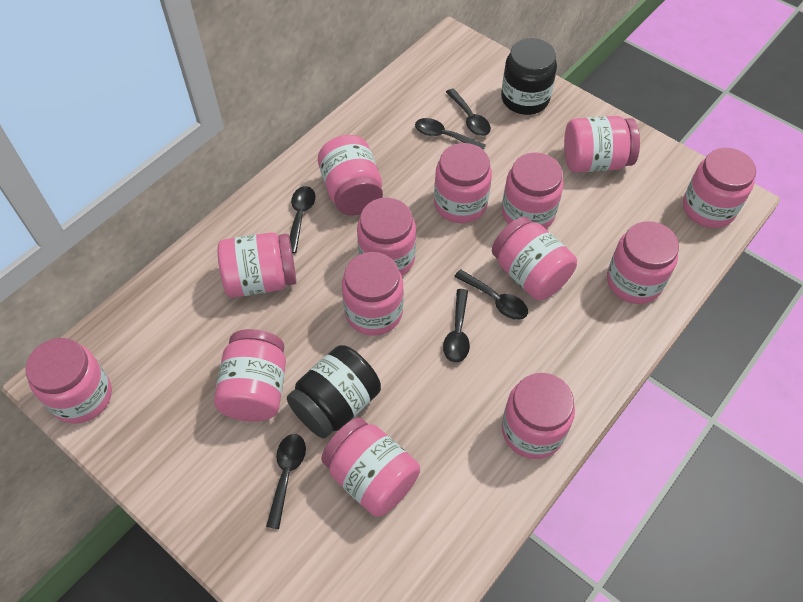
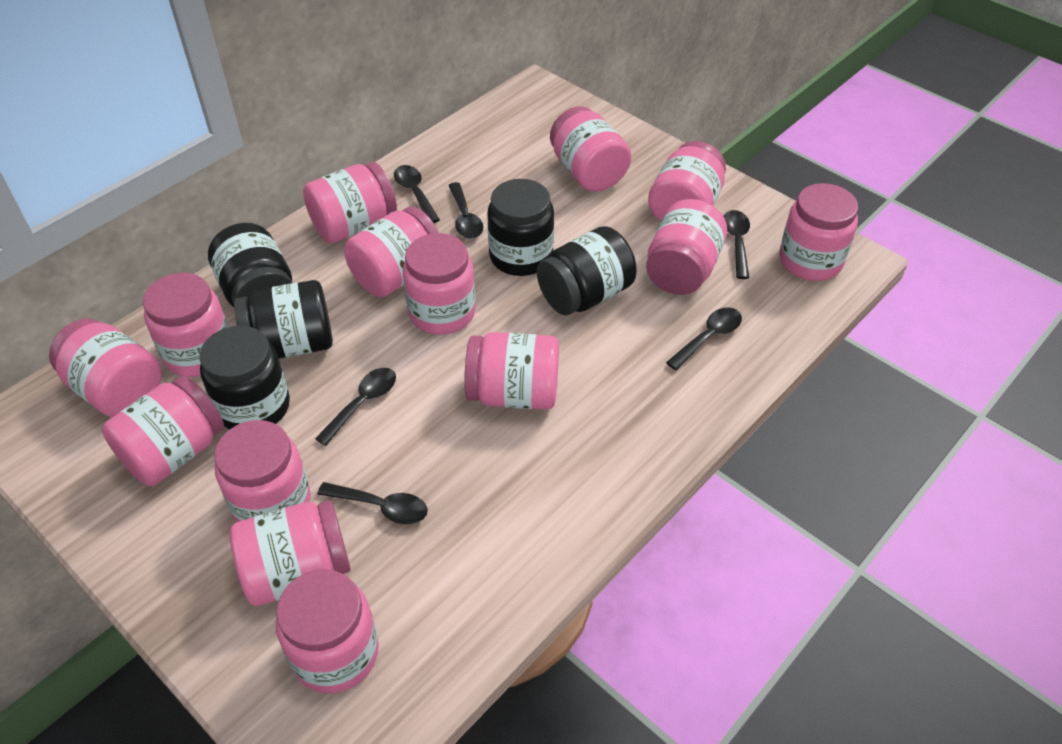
black jar: 2 -> 5

